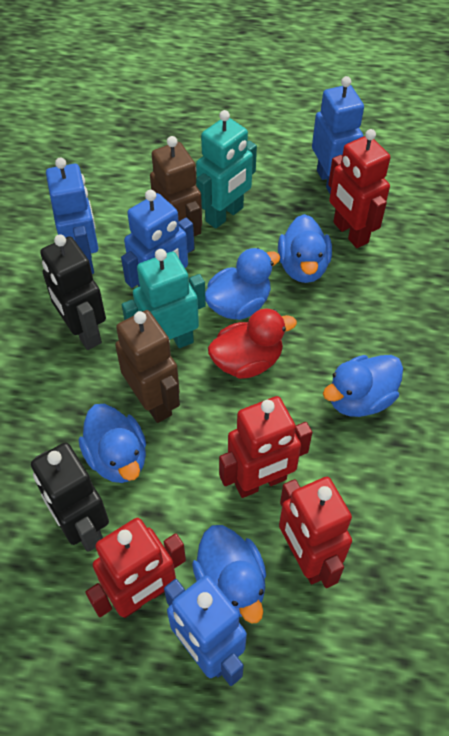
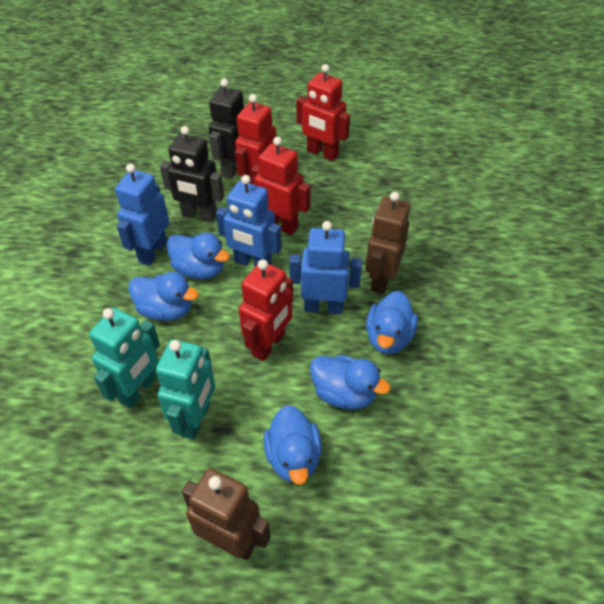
blue robot: 4 -> 3
red duck: 1 -> 0

